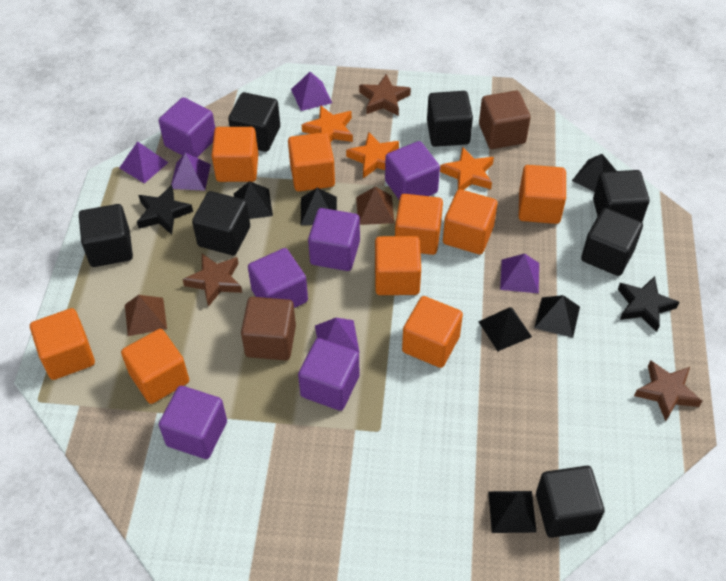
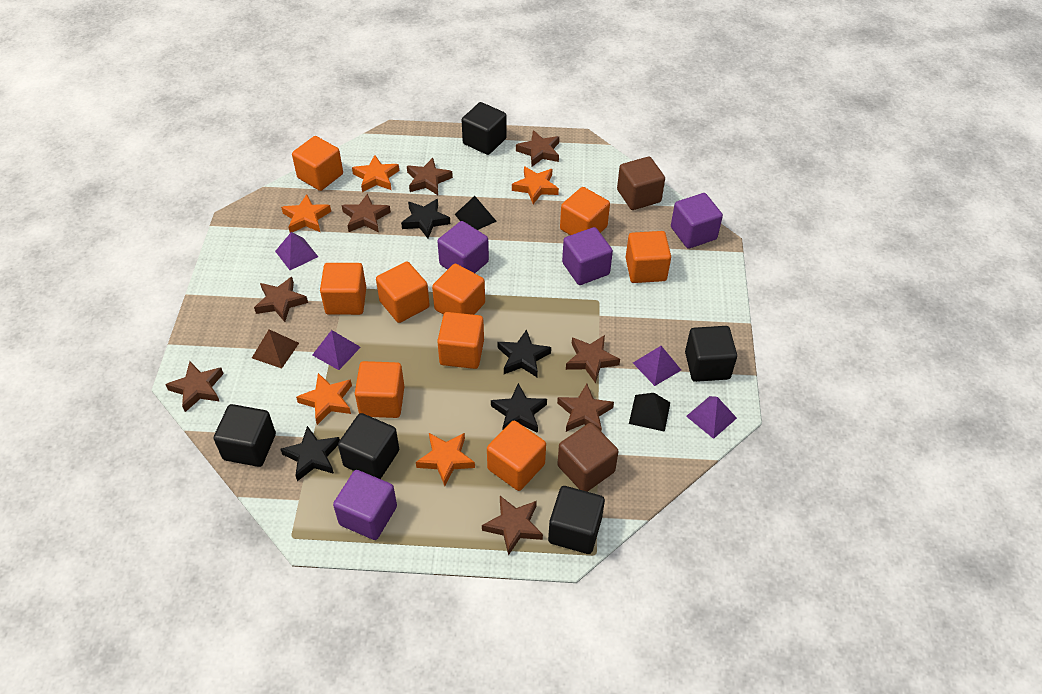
black cube: 7 -> 5
black pyramid: 6 -> 2
black star: 2 -> 4
brown pyramid: 2 -> 1
brown star: 3 -> 8
orange star: 3 -> 5
purple cube: 6 -> 4
purple pyramid: 5 -> 4

